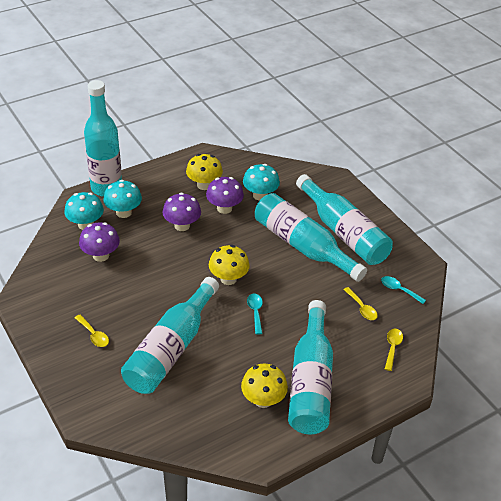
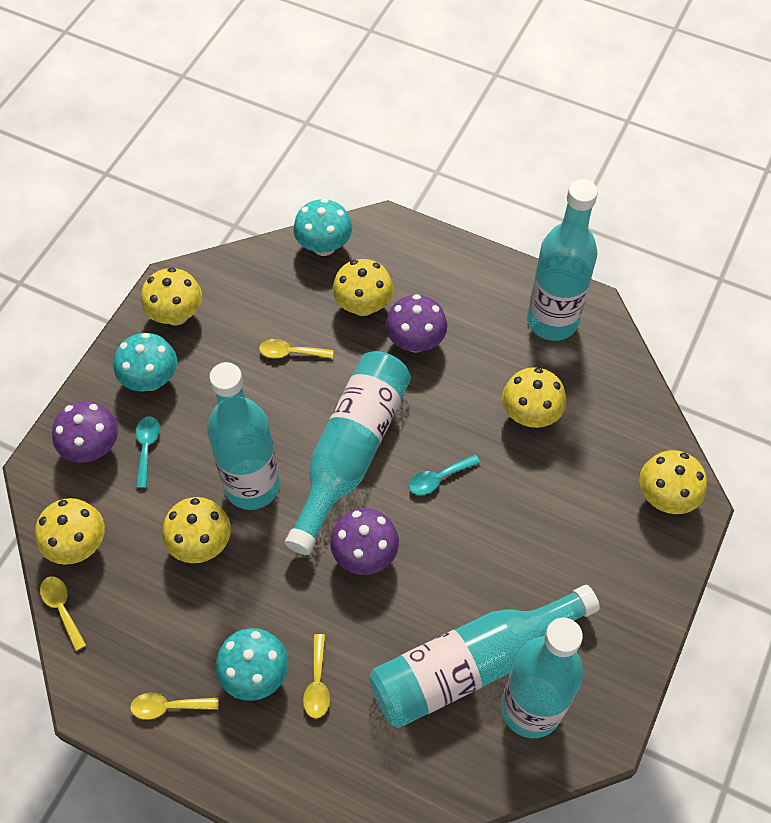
yellow mushroom: 3 -> 6
yellow spoon: 3 -> 4

